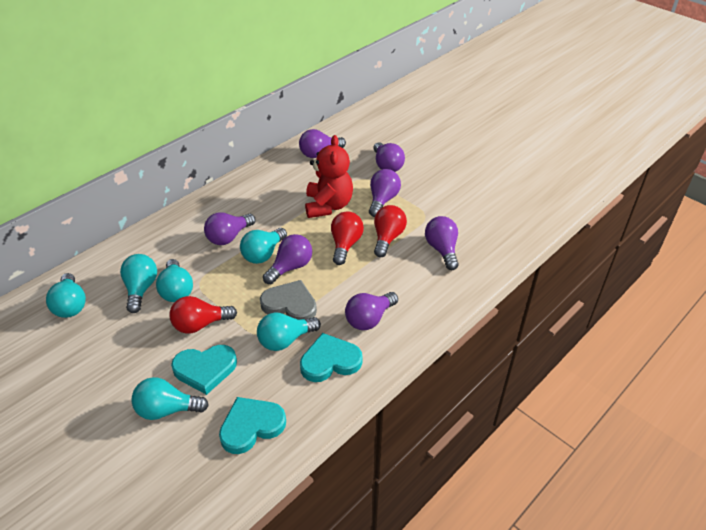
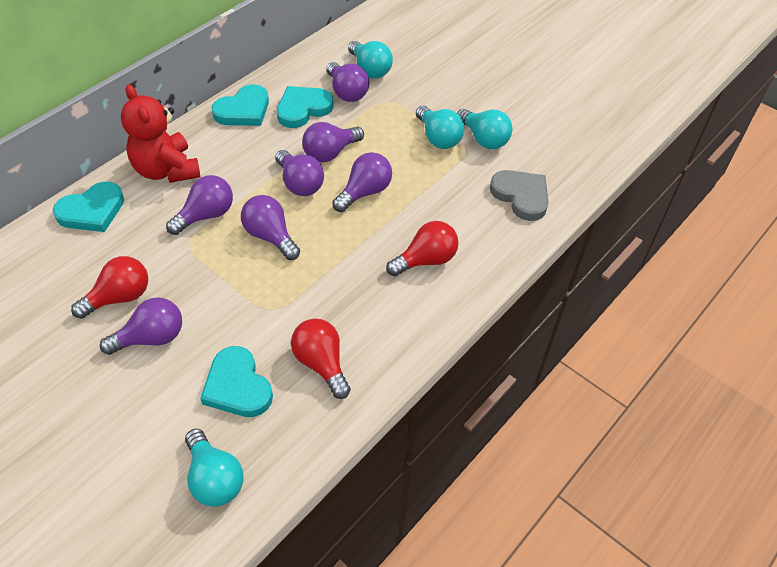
turquoise heart: 3 -> 4
turquoise light bulb: 6 -> 4

